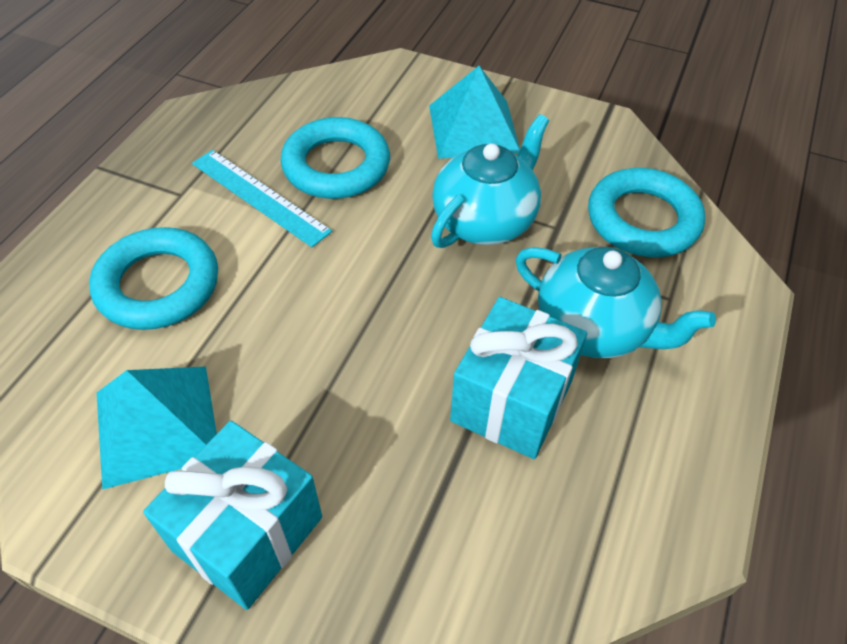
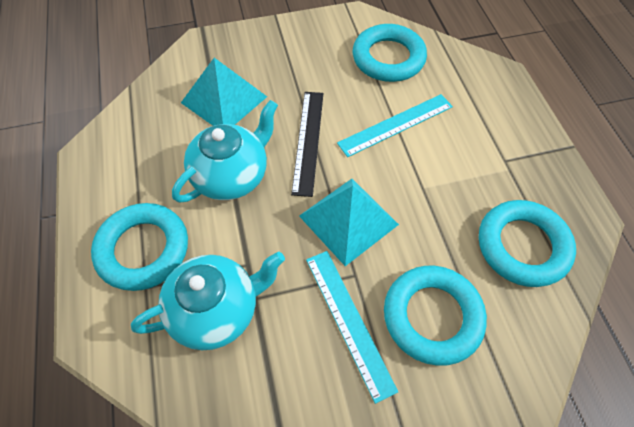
black ruler: 0 -> 1
turquoise gift: 2 -> 0
turquoise ring: 3 -> 4
turquoise ruler: 1 -> 2

